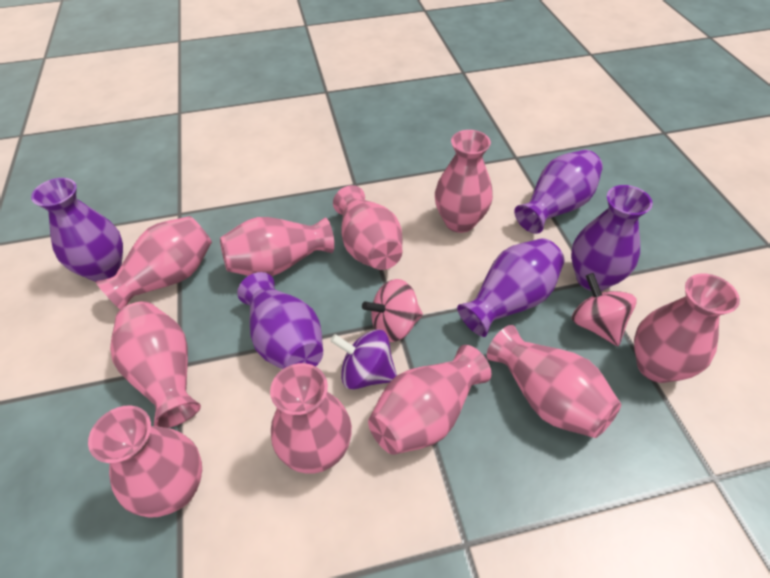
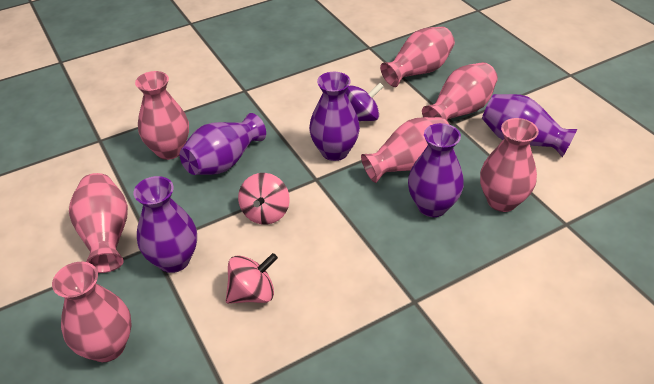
pink vase: 10 -> 7

